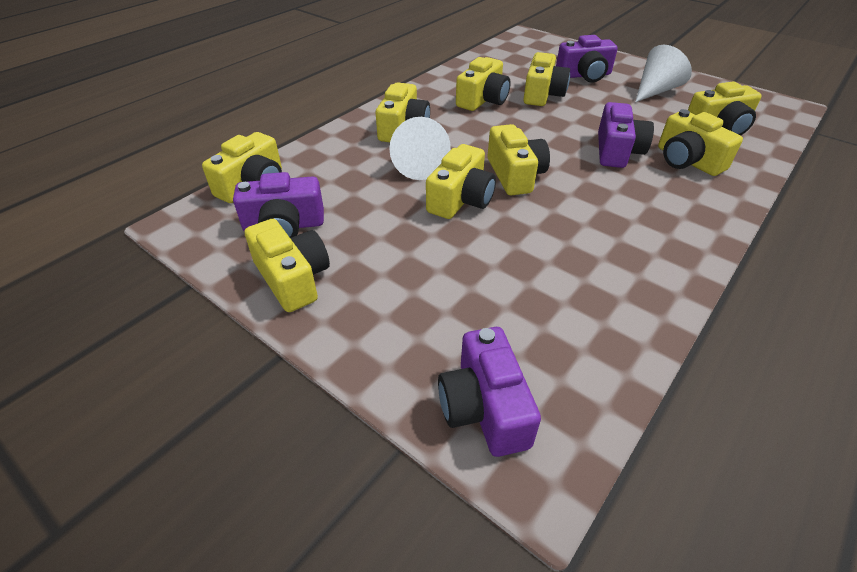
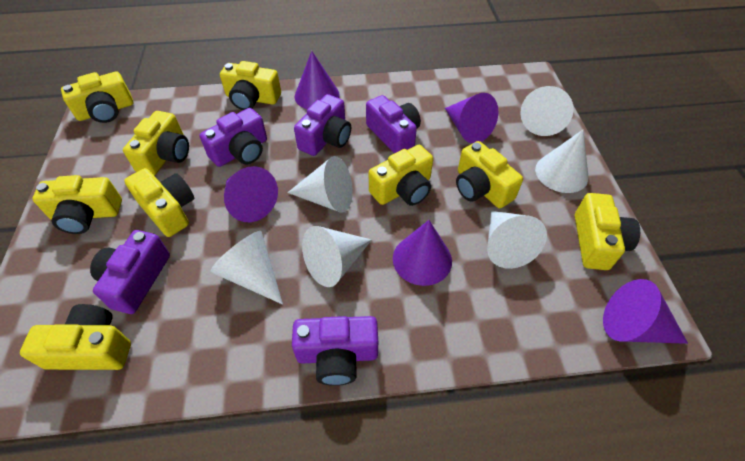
purple camera: 4 -> 5
purple cone: 0 -> 5
white cone: 2 -> 6

